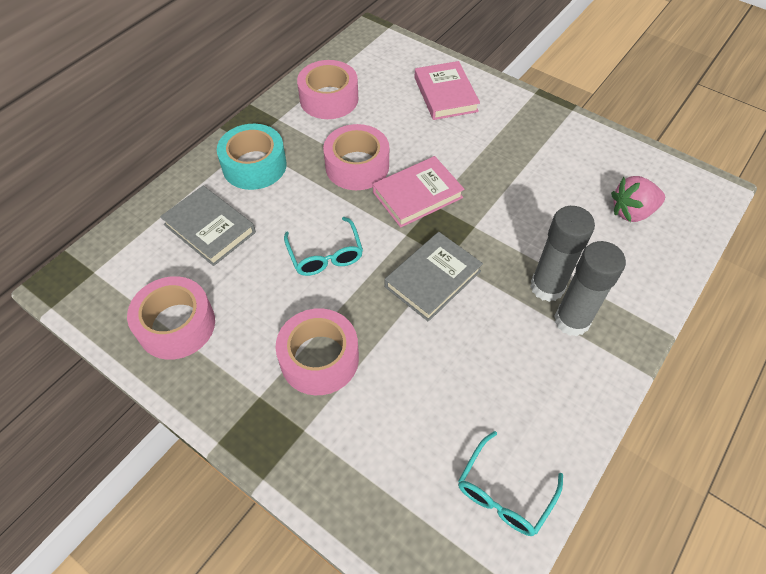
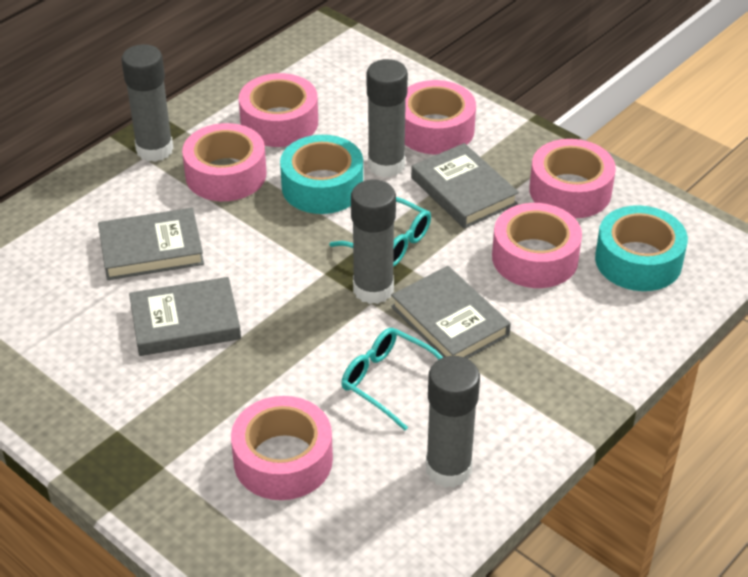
grey book: 2 -> 4
grey glue stick: 2 -> 4
pink book: 2 -> 0
pink strawberry: 1 -> 0
pink tape: 4 -> 6
turquoise tape: 1 -> 2

